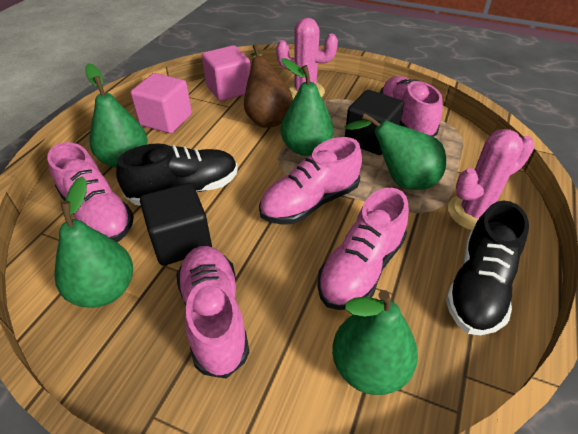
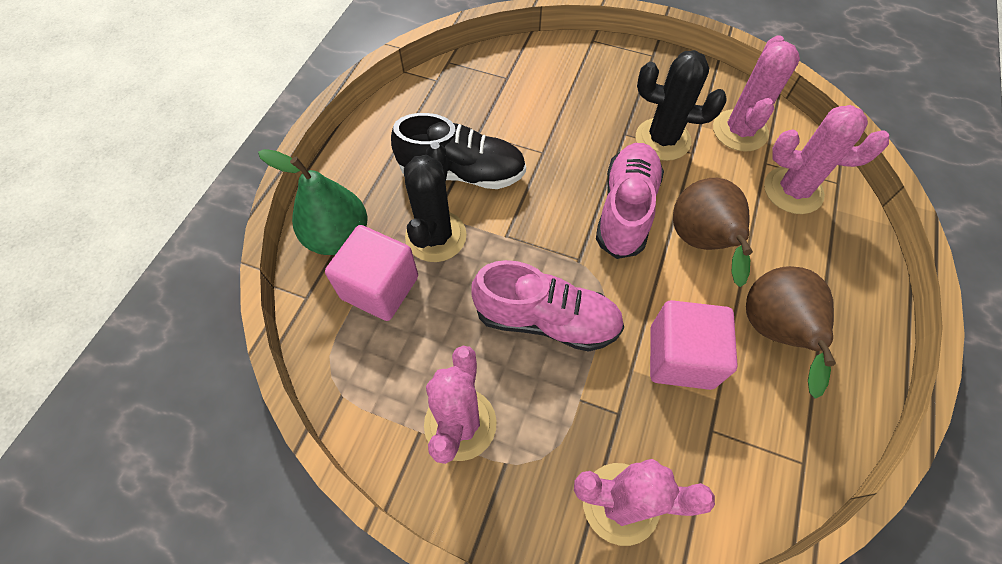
black cactus: 0 -> 2
black cube: 2 -> 0
black shoe: 2 -> 1
brown pear: 1 -> 2
green pear: 5 -> 1
pink cactus: 2 -> 4
pink shoe: 5 -> 2

